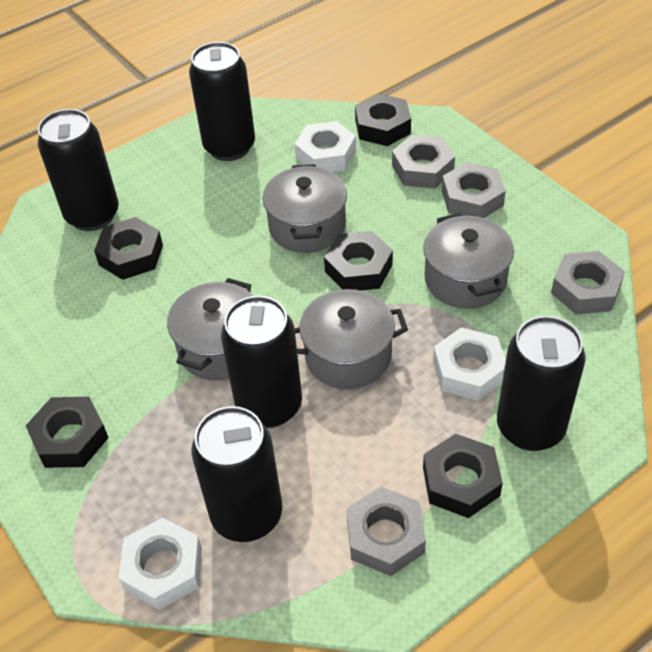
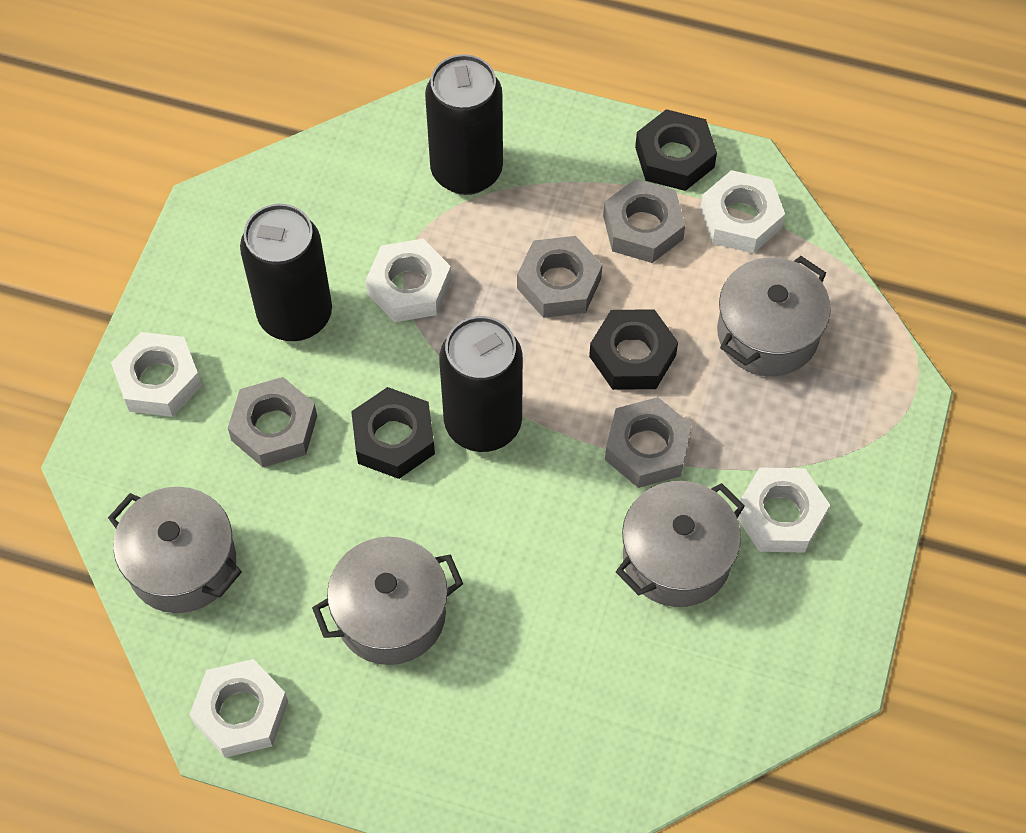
black can: 5 -> 3
black nut: 5 -> 3
white nut: 3 -> 5

